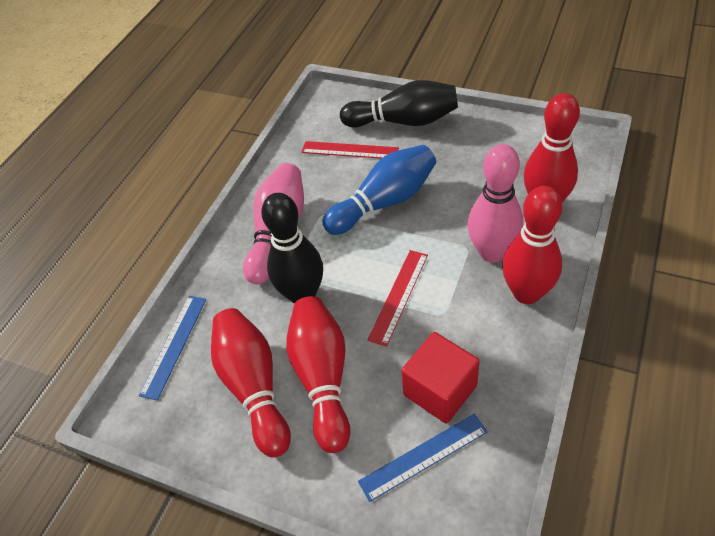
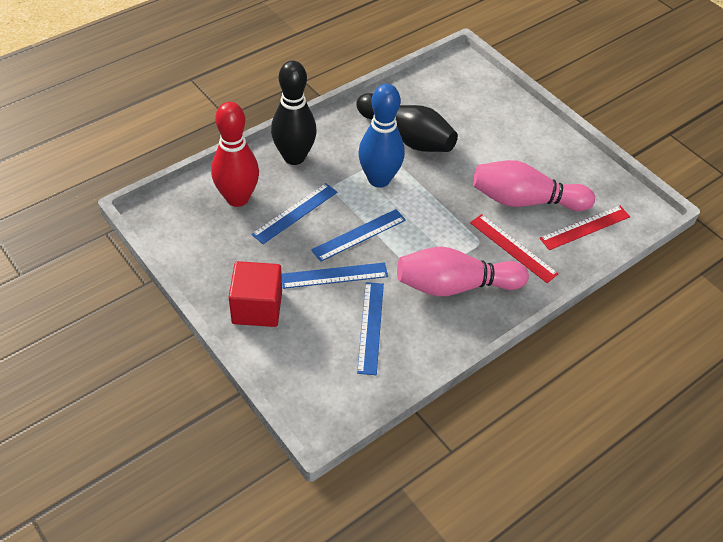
blue ruler: 2 -> 4
red bowling pin: 4 -> 1

